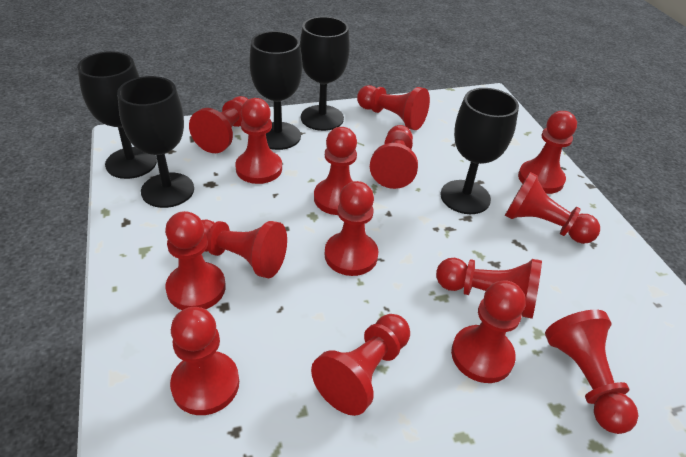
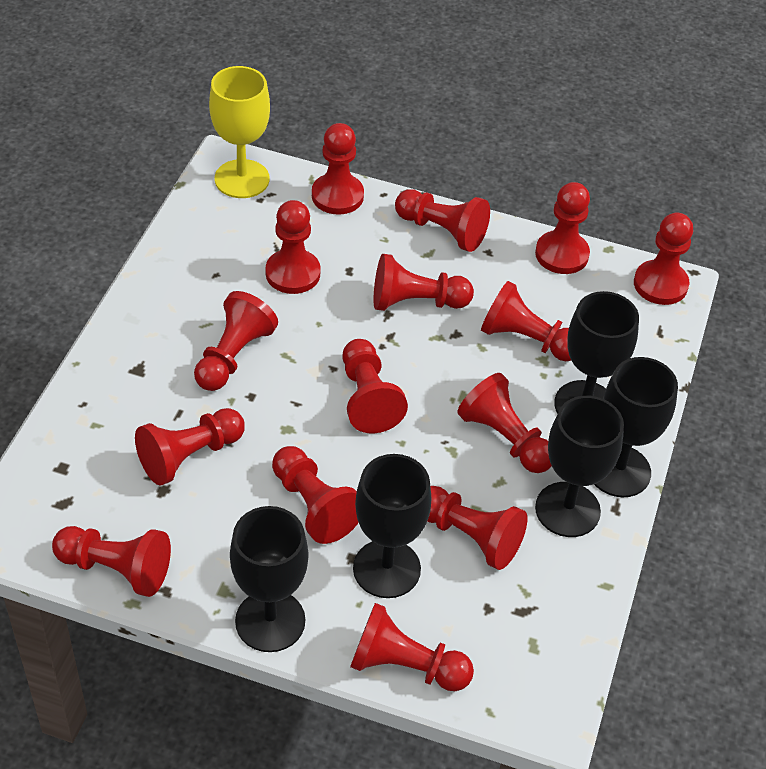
yellow goblet: 0 -> 1

